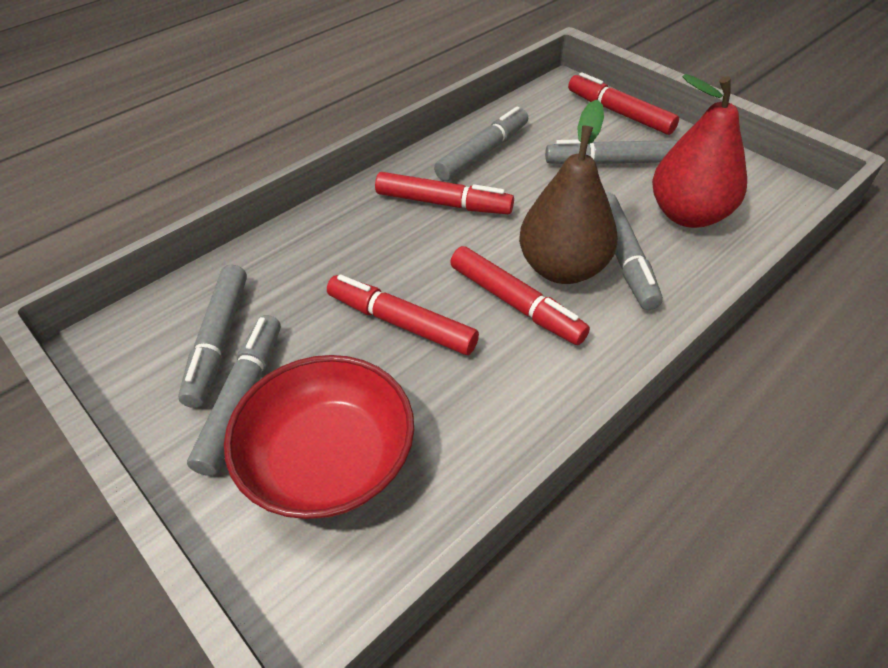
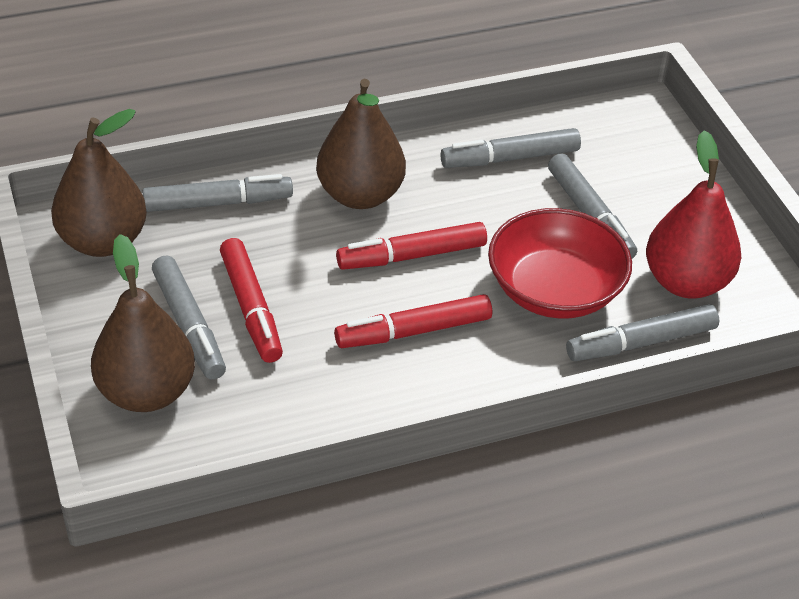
brown pear: 1 -> 3
red marker: 4 -> 3

